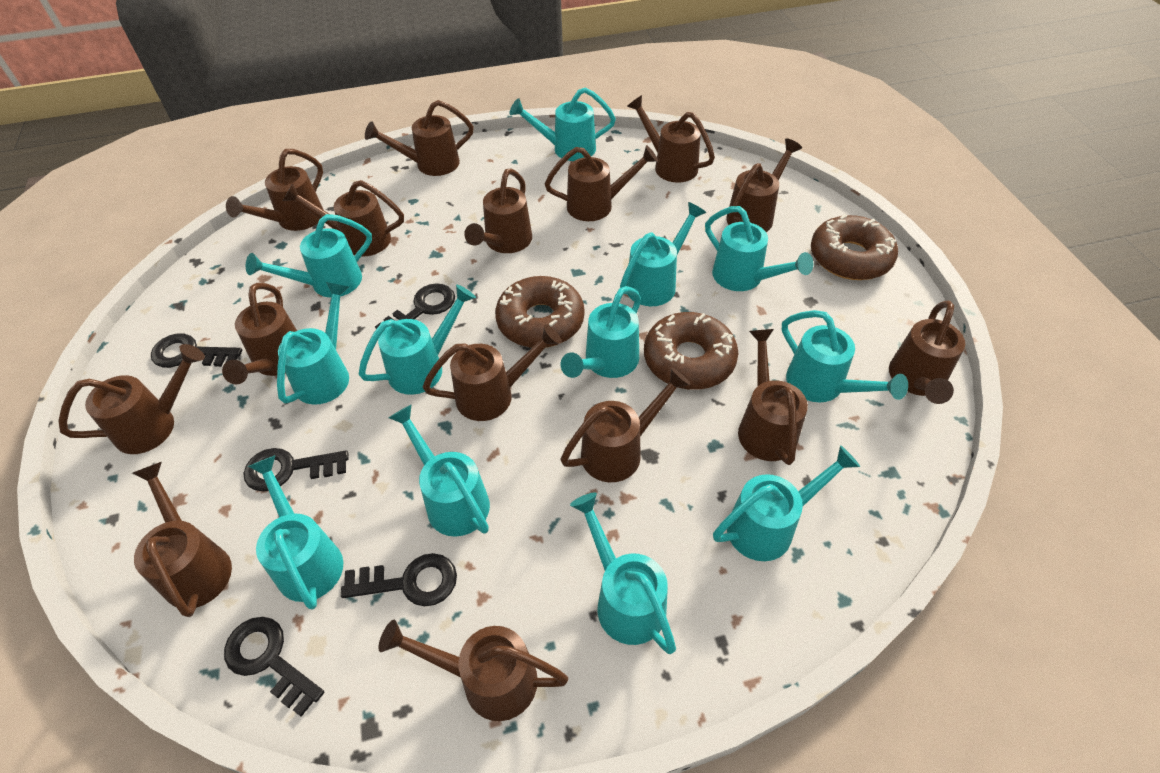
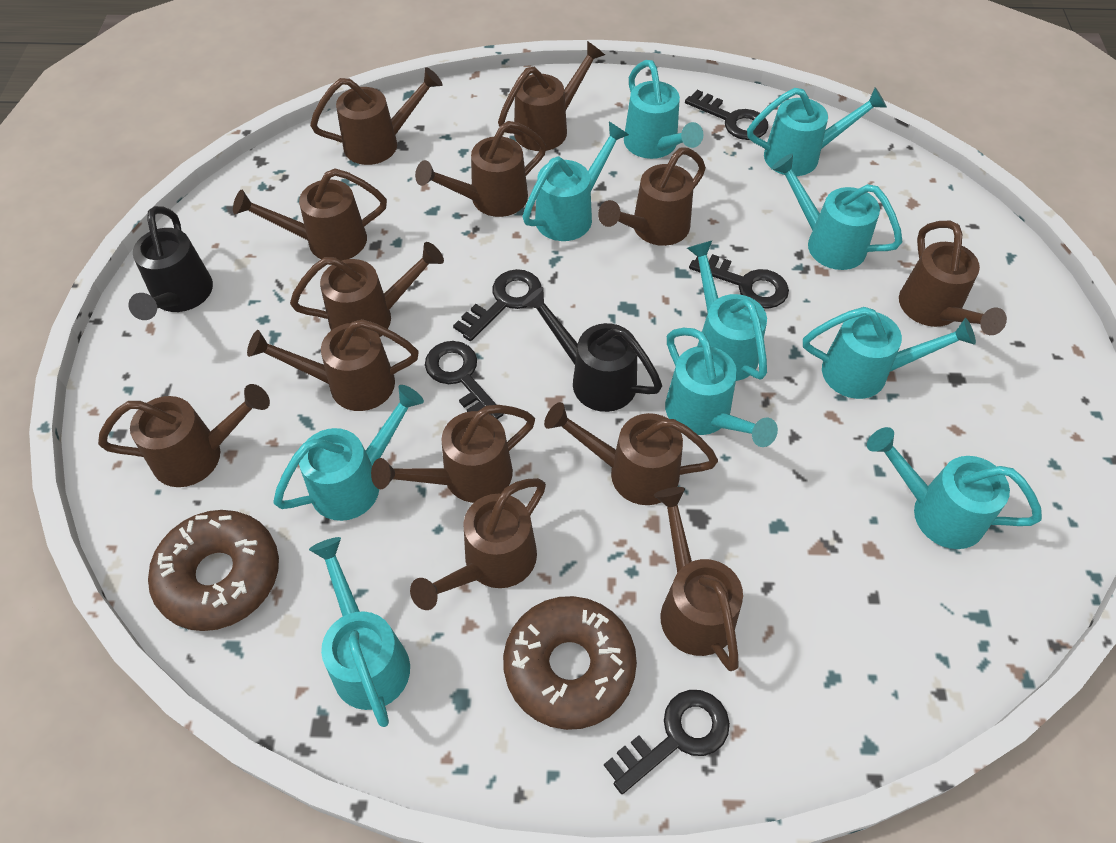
black watering can: 0 -> 2
brown donut: 3 -> 2
brown watering can: 15 -> 13
turquoise watering can: 12 -> 10

